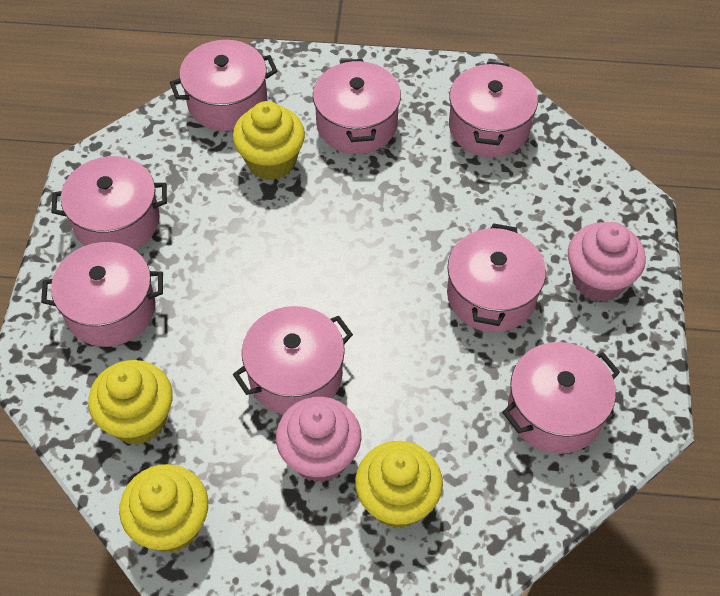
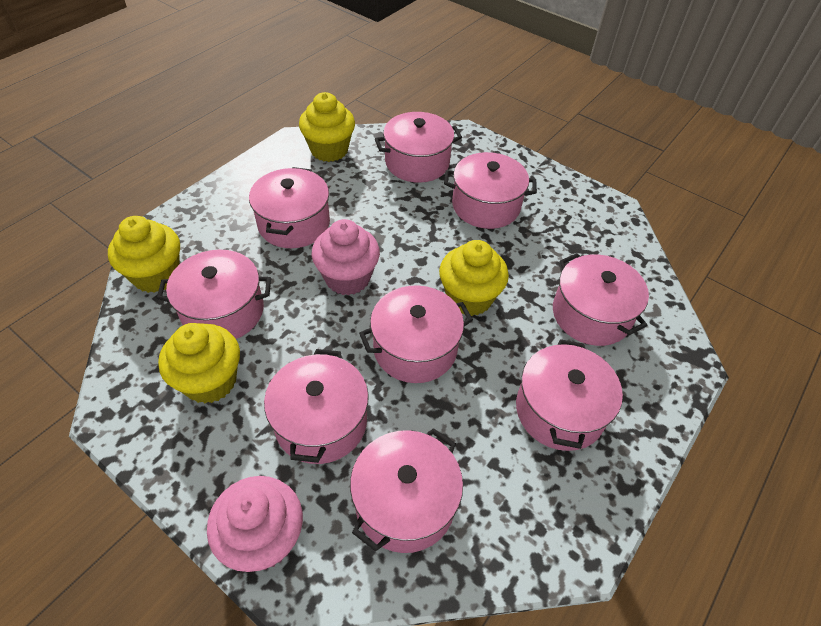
pink pot: 8 -> 9

